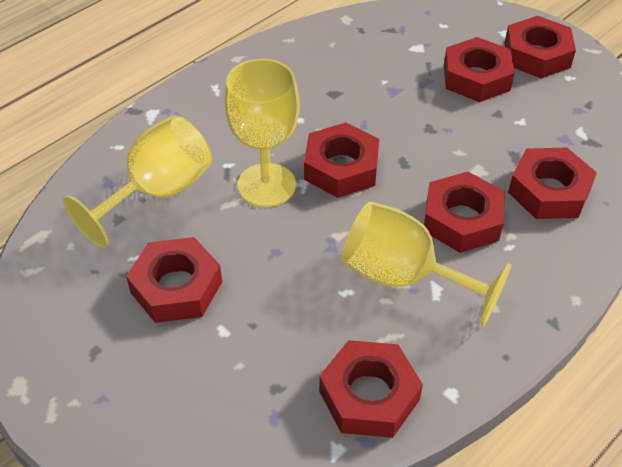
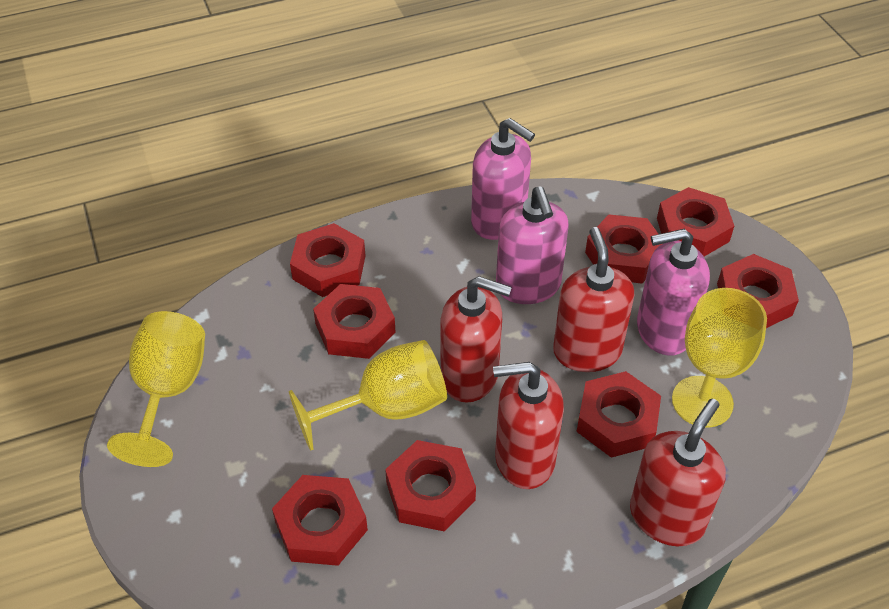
pink soap dispenser: 0 -> 3
red nut: 7 -> 8
red soap dispenser: 0 -> 4

